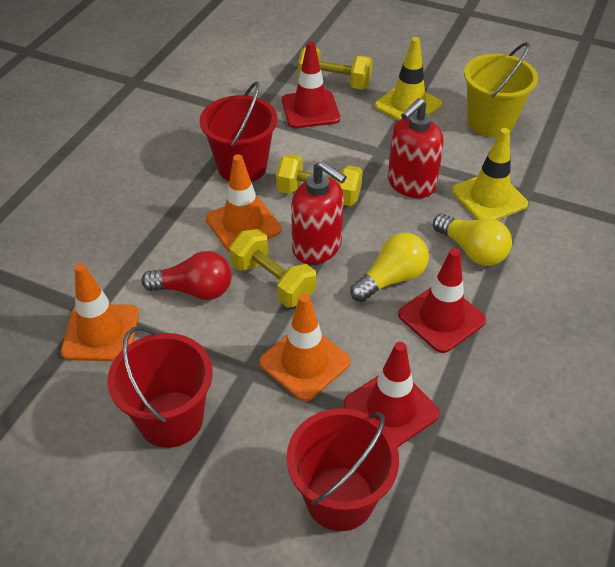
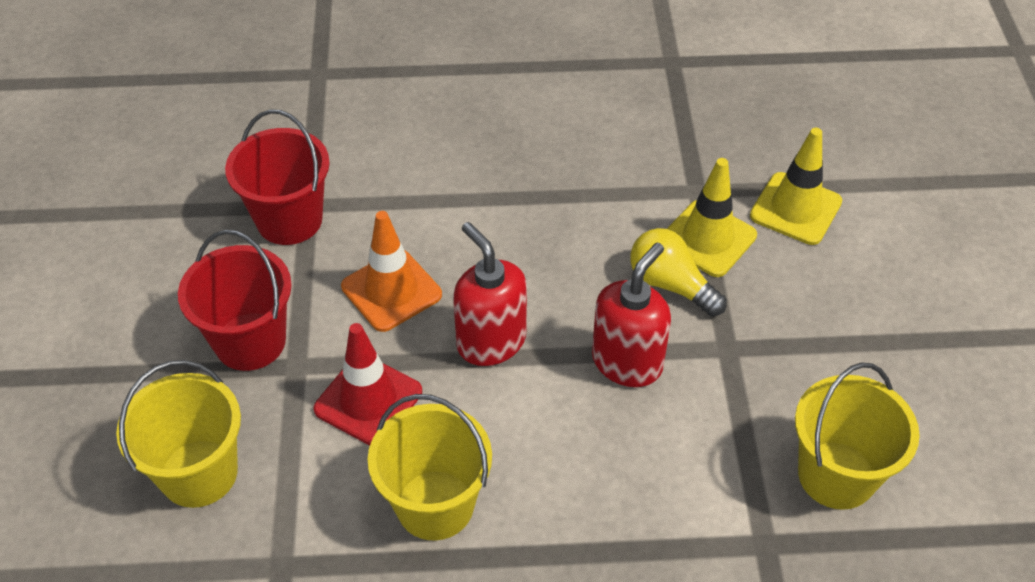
orange traffic cone: 3 -> 1
red bucket: 3 -> 2
red light bulb: 1 -> 0
red traffic cone: 3 -> 1
yellow bucket: 1 -> 3
yellow dumbbell: 3 -> 0
yellow light bulb: 2 -> 1

